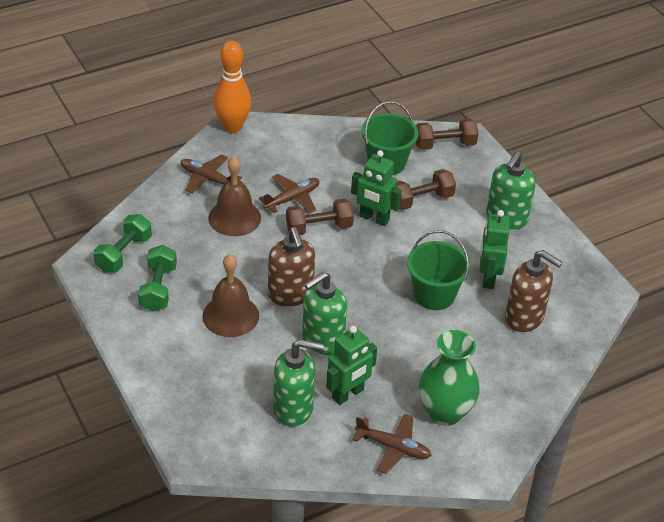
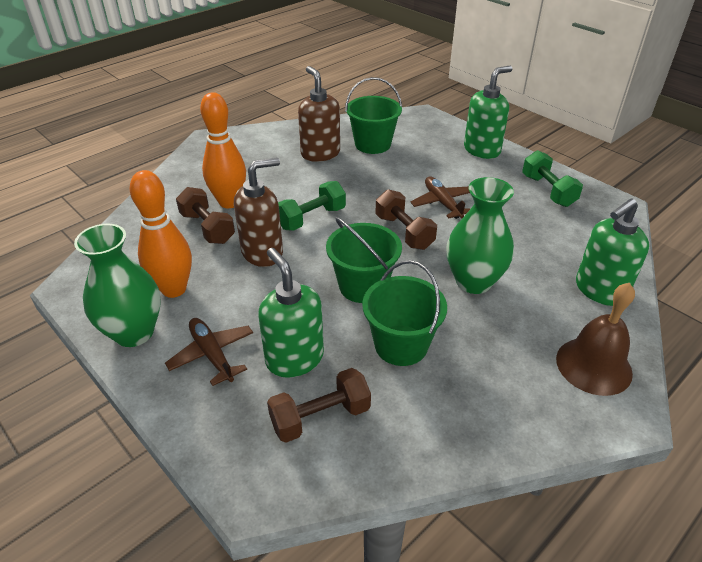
brown bell: 2 -> 1
brown plane: 3 -> 2
green bucket: 2 -> 3
green robot: 3 -> 0
green vase: 1 -> 2
orange bowling pin: 1 -> 2

